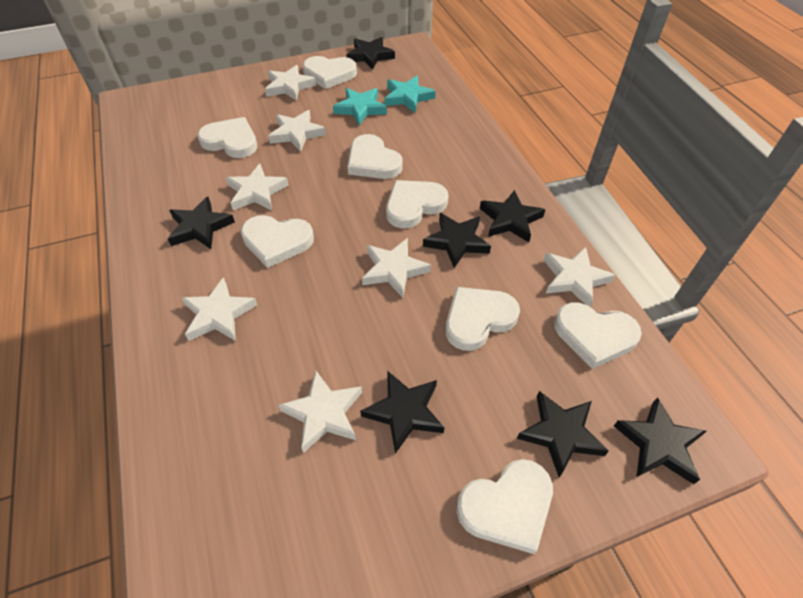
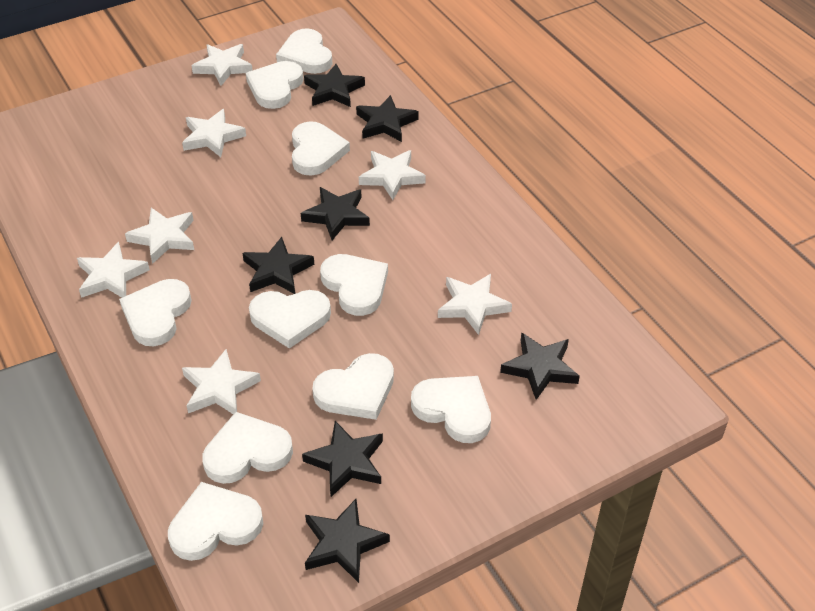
turquoise star: 2 -> 0
white heart: 8 -> 10

